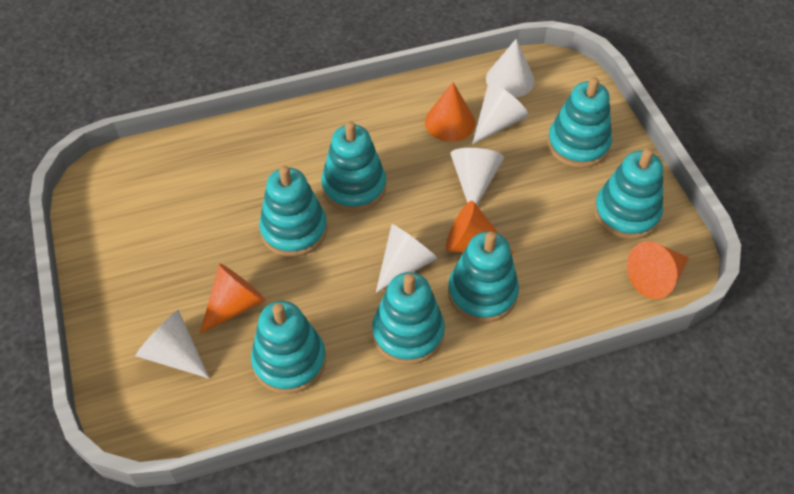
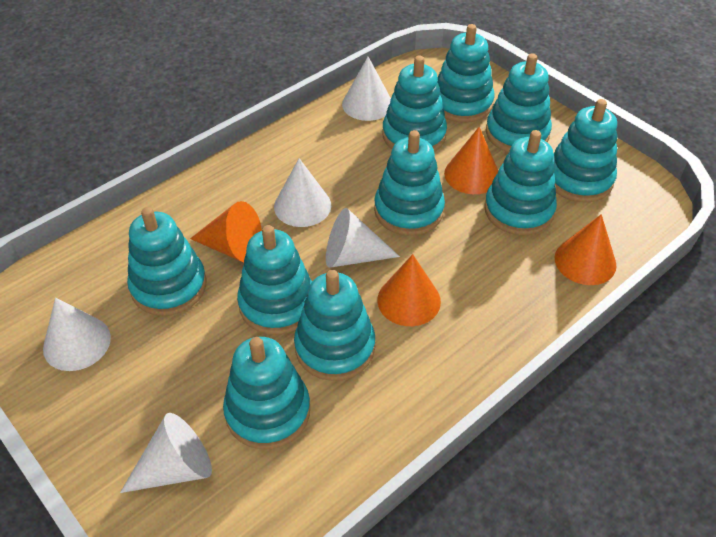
turquoise stacking toy: 7 -> 10

